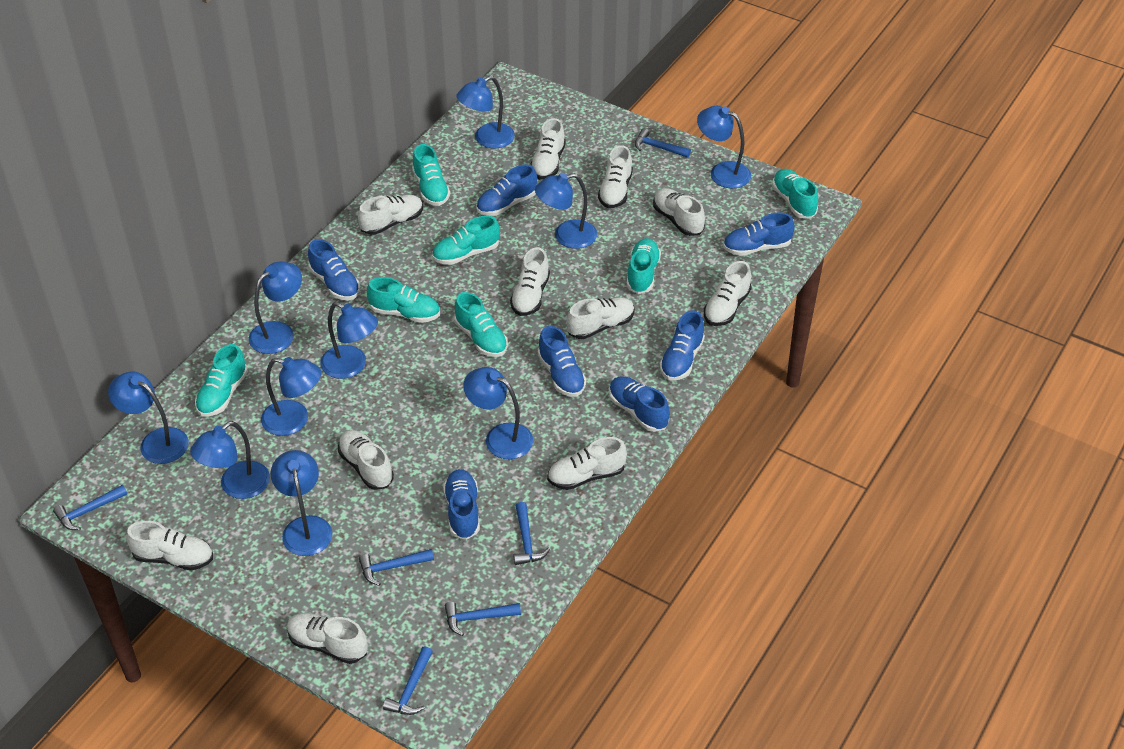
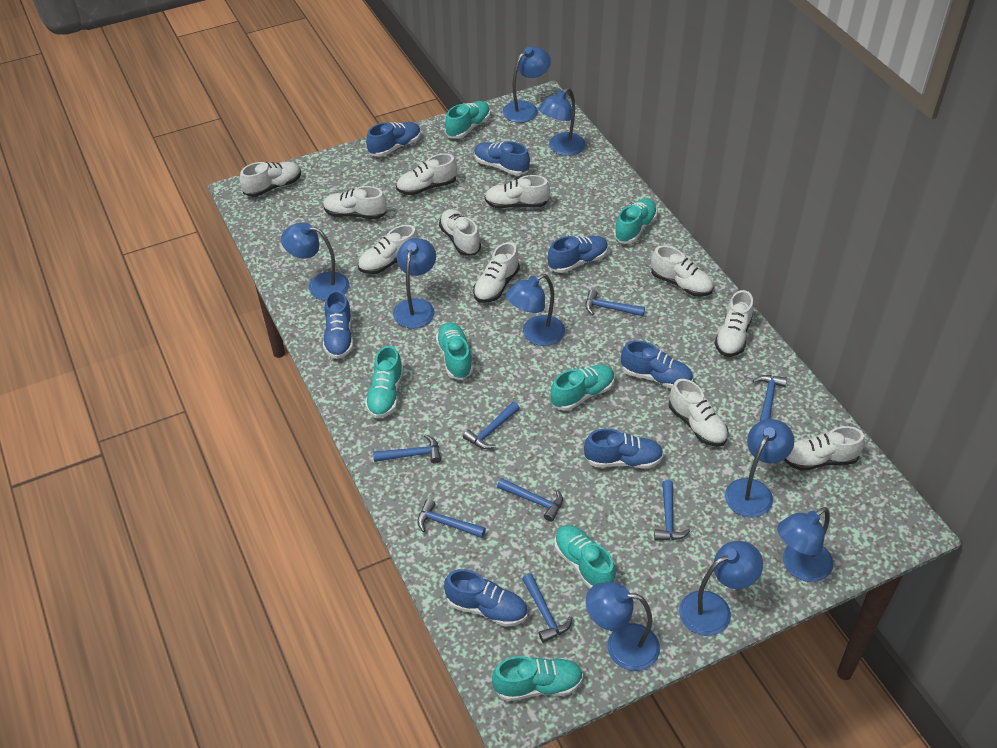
blue hammer: 6 -> 8
blue lamp: 10 -> 9

